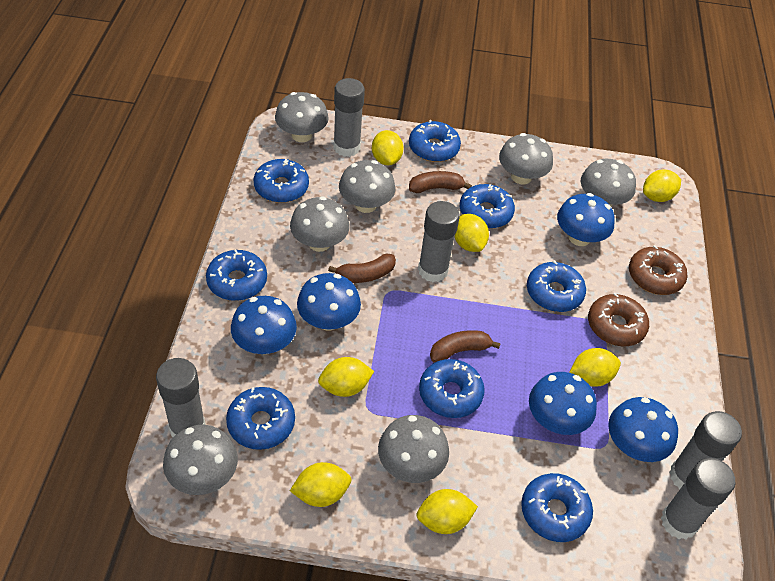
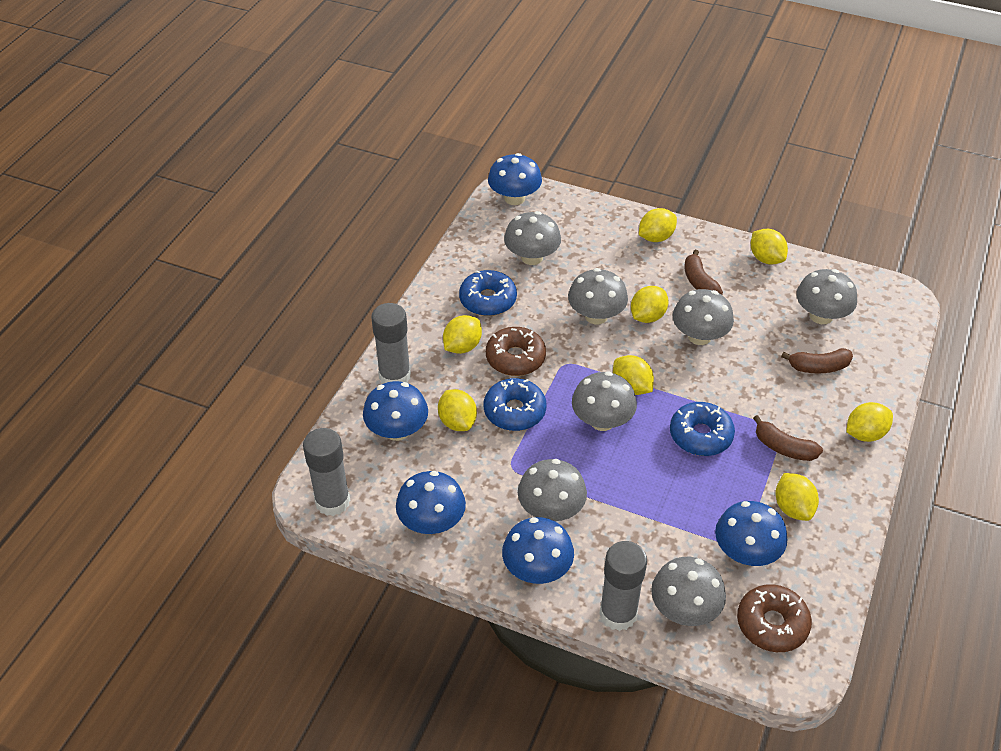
blue donut: 8 -> 3
grey glue stick: 5 -> 3
yellow lemon: 7 -> 8

